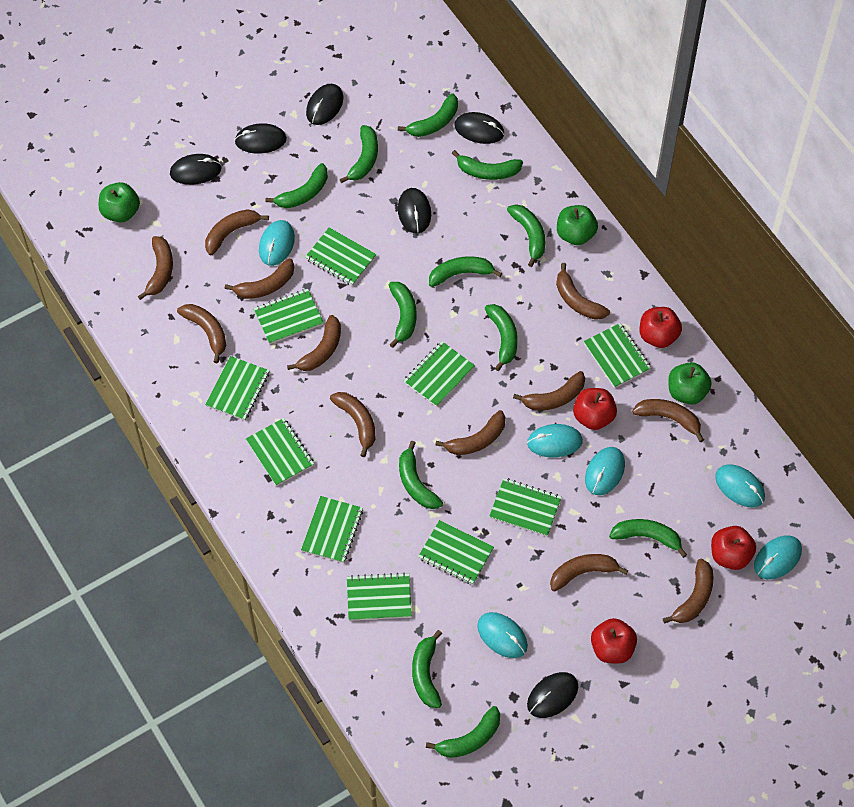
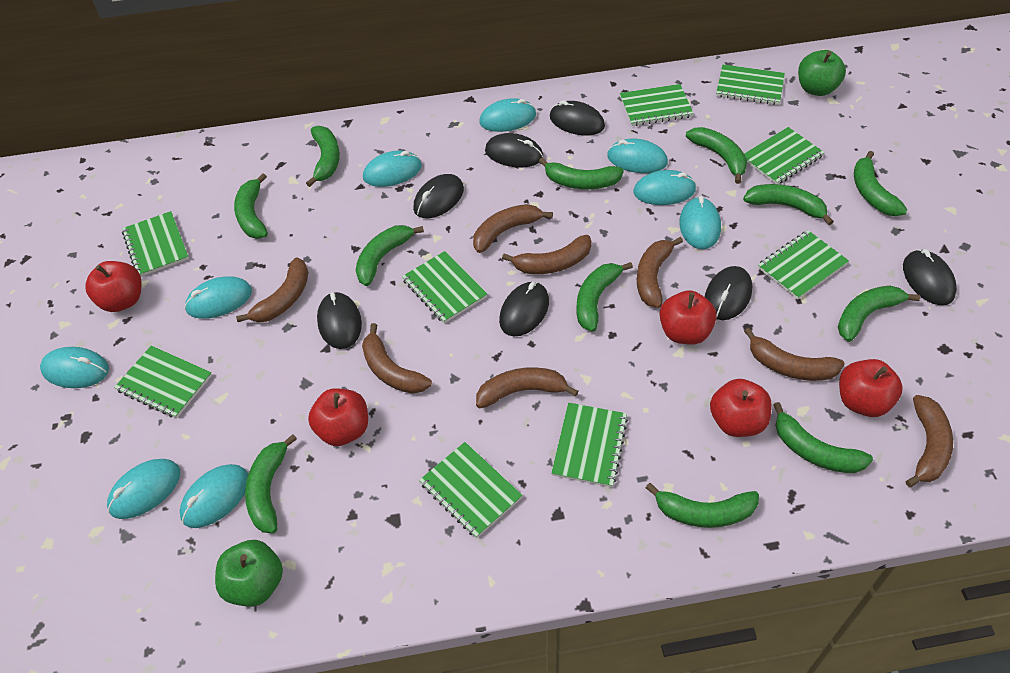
black mouse: 6 -> 7
brown banana: 12 -> 8
green apple: 3 -> 2
green notebook: 10 -> 9
red apple: 4 -> 5
turquoise mouse: 6 -> 9

